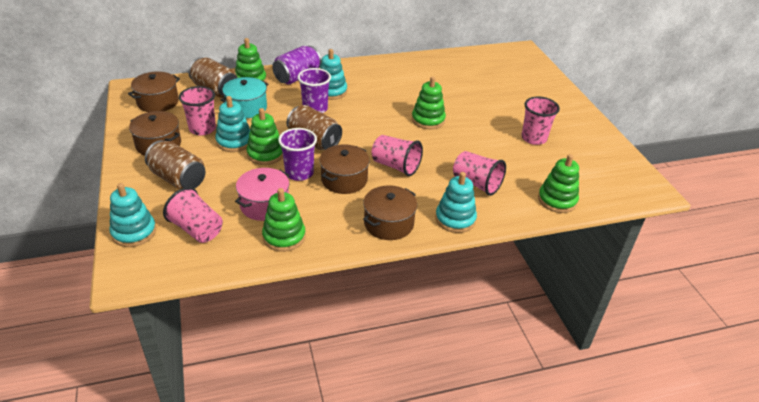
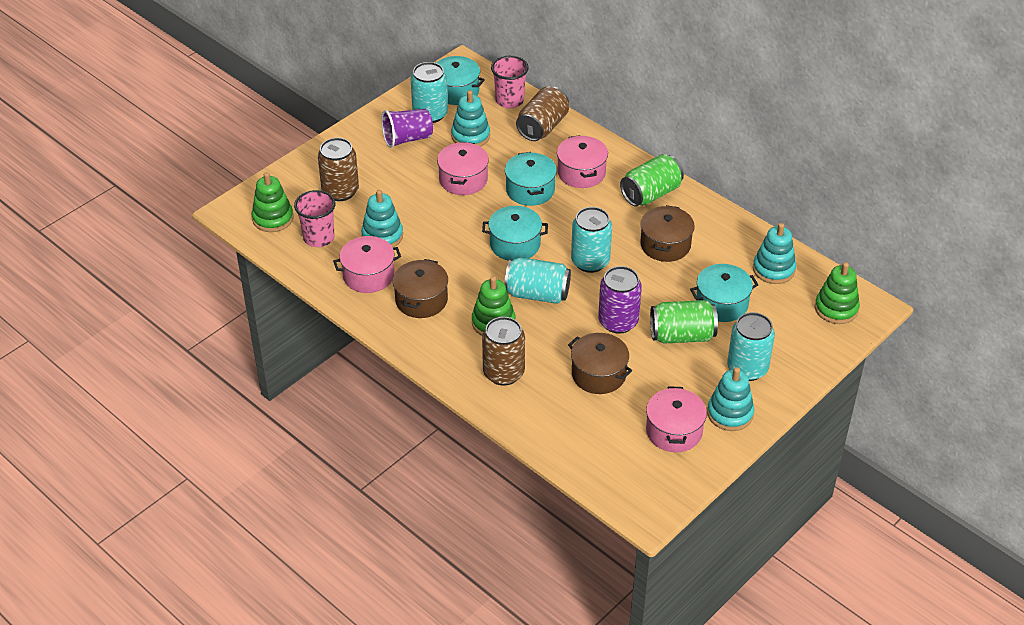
brown pot: 4 -> 3
green can: 0 -> 2
green stacking toy: 5 -> 3
pink cup: 5 -> 2
pink pot: 1 -> 4
purple cup: 2 -> 1
turquoise can: 0 -> 4
turquoise pot: 1 -> 4

